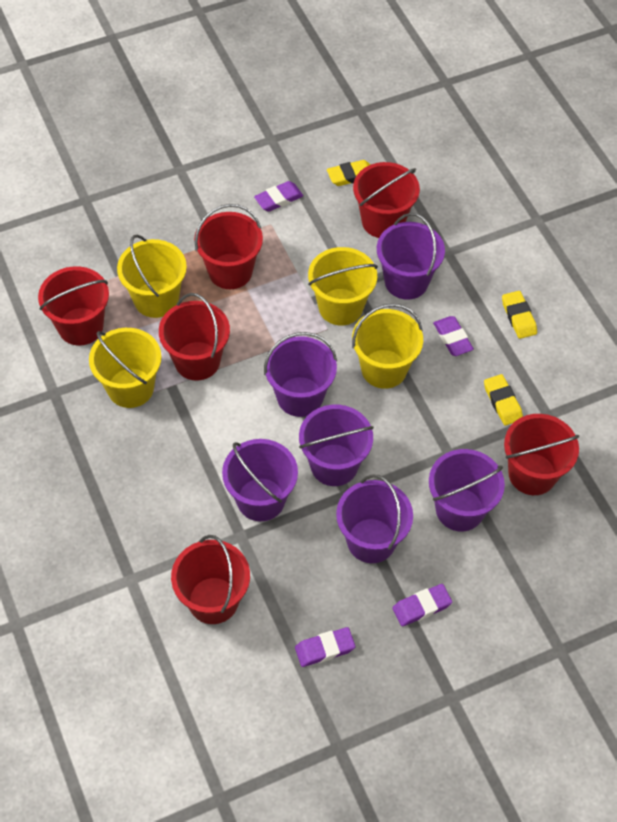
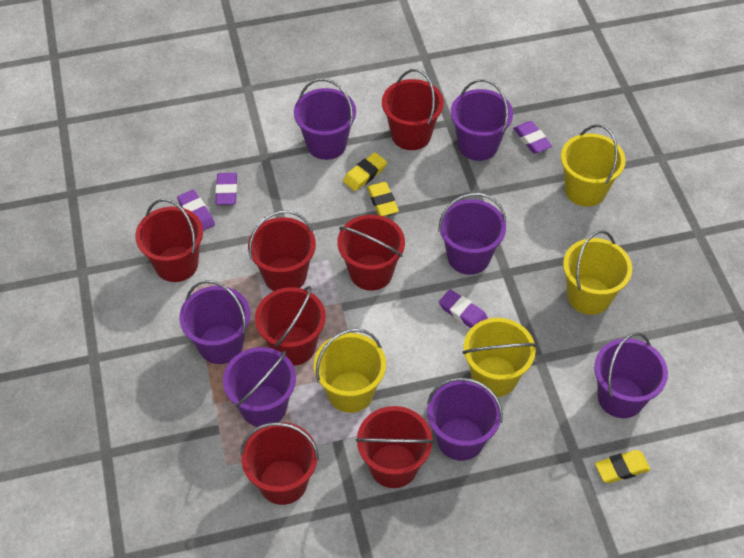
purple bucket: 6 -> 7
red bucket: 6 -> 7

